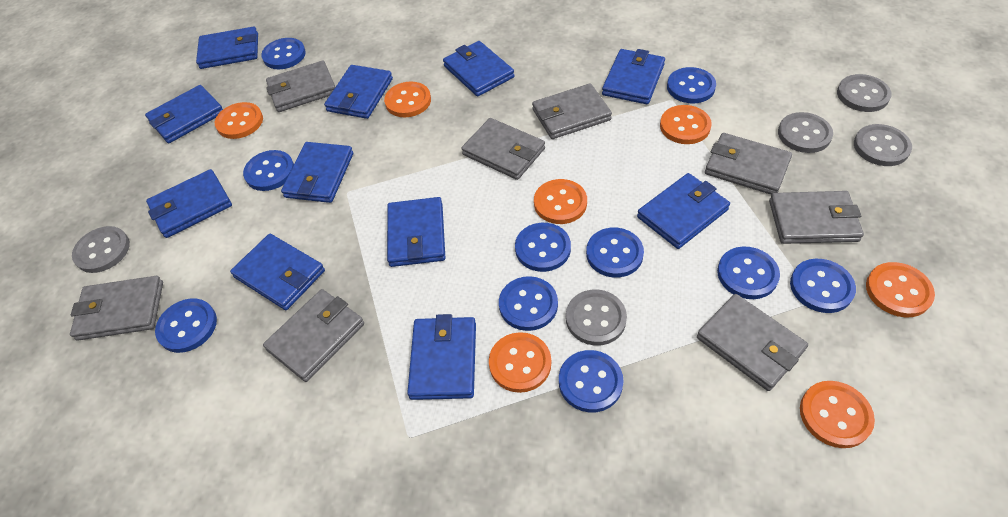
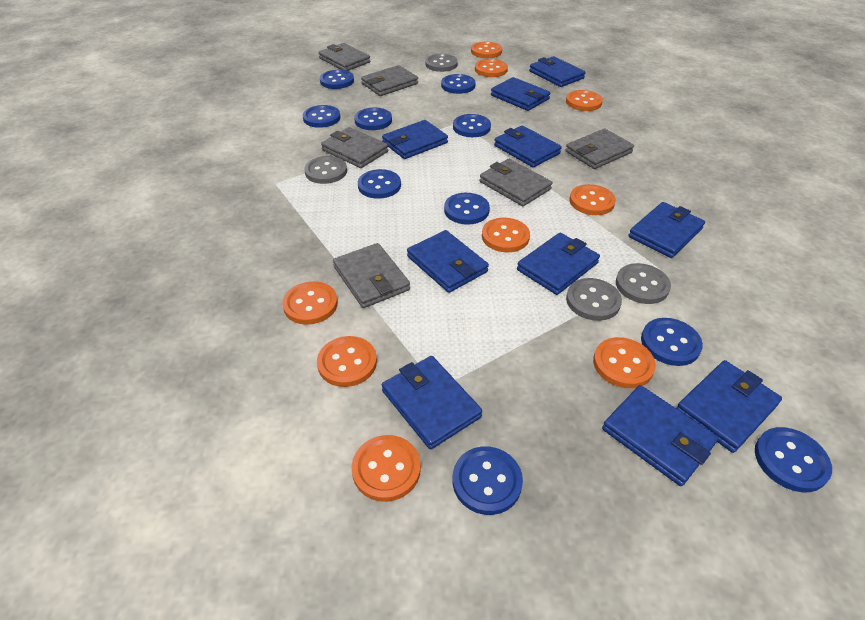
blue wallet: 11 -> 10
grey button: 5 -> 4
grey wallet: 8 -> 6
orange button: 7 -> 9

